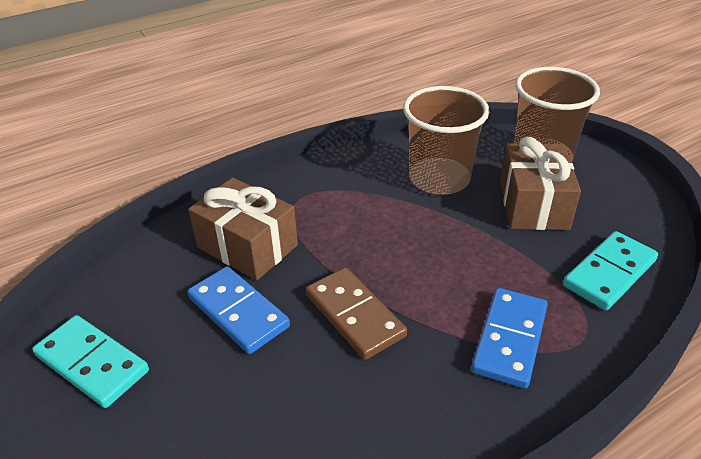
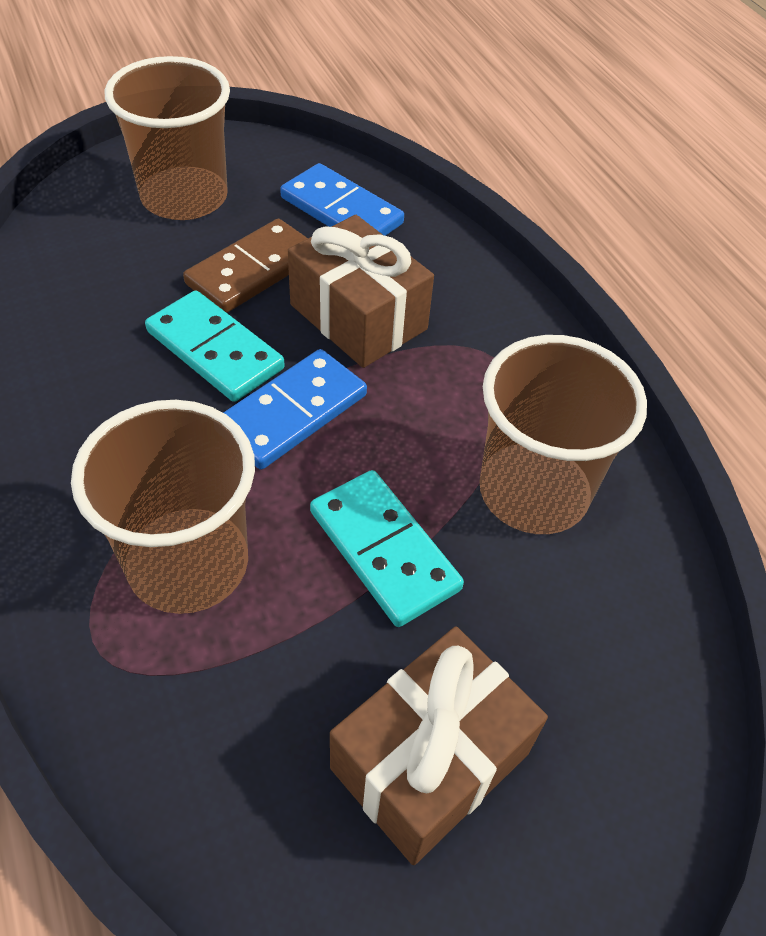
brown cup: 2 -> 3

